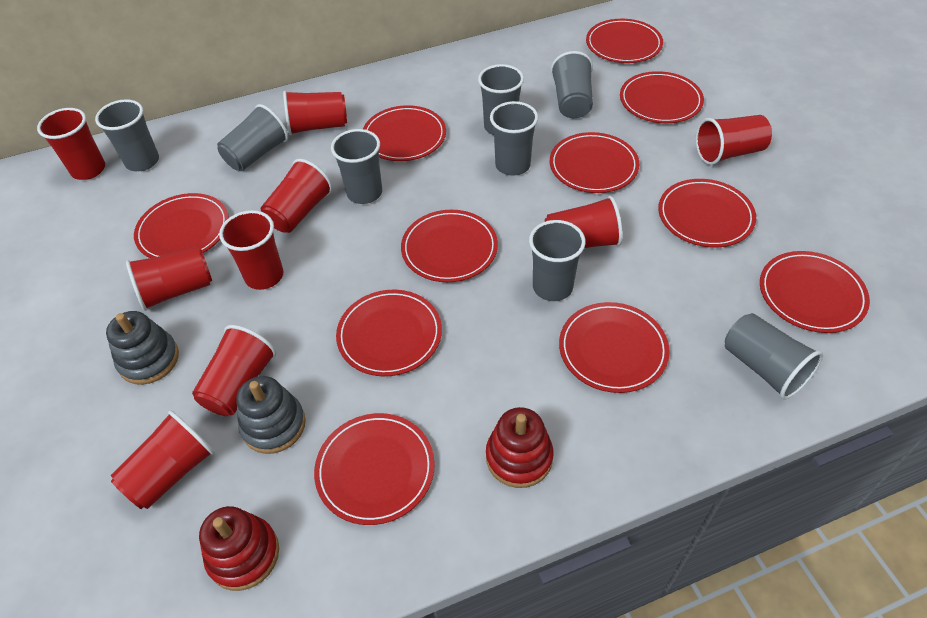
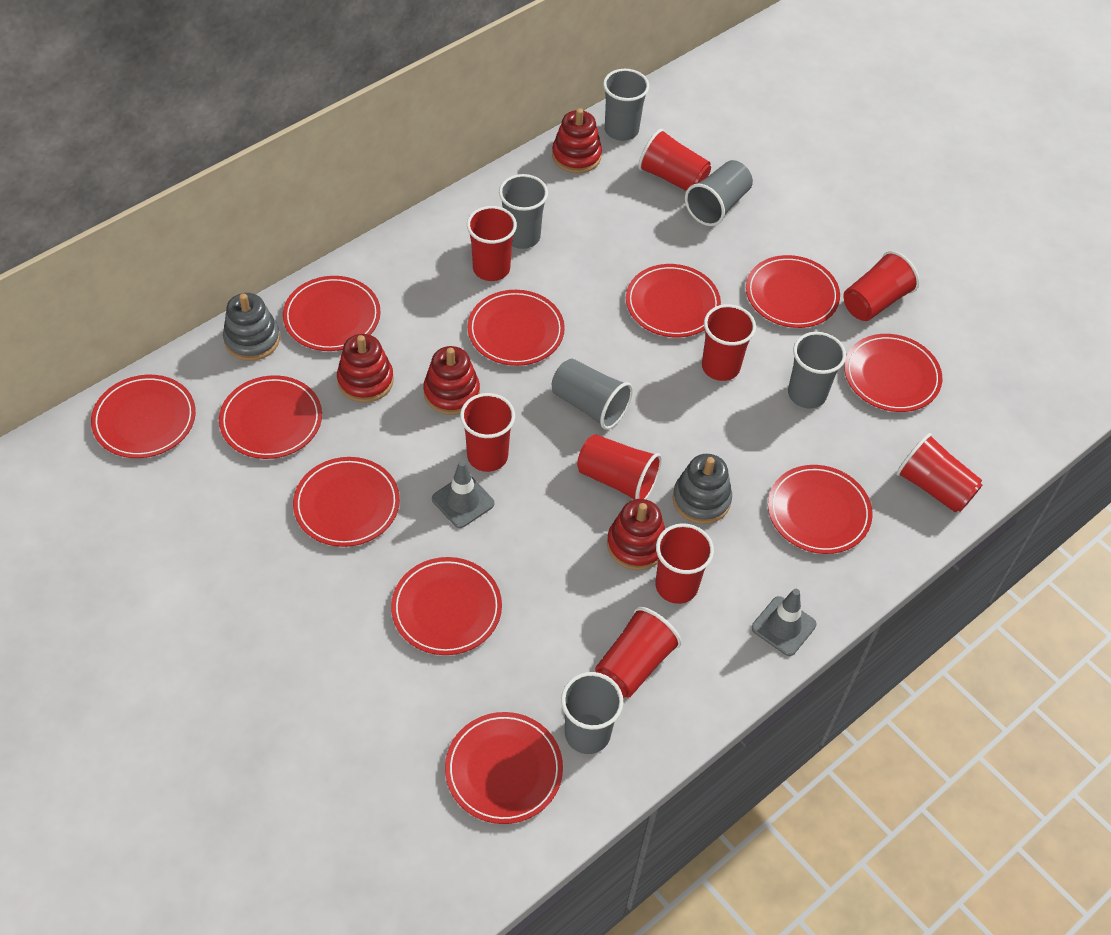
grey cup: 8 -> 6
grey traffic cone: 0 -> 2
red stacking toy: 2 -> 4

